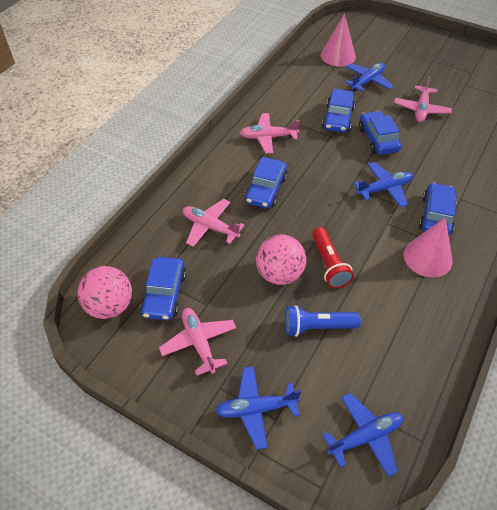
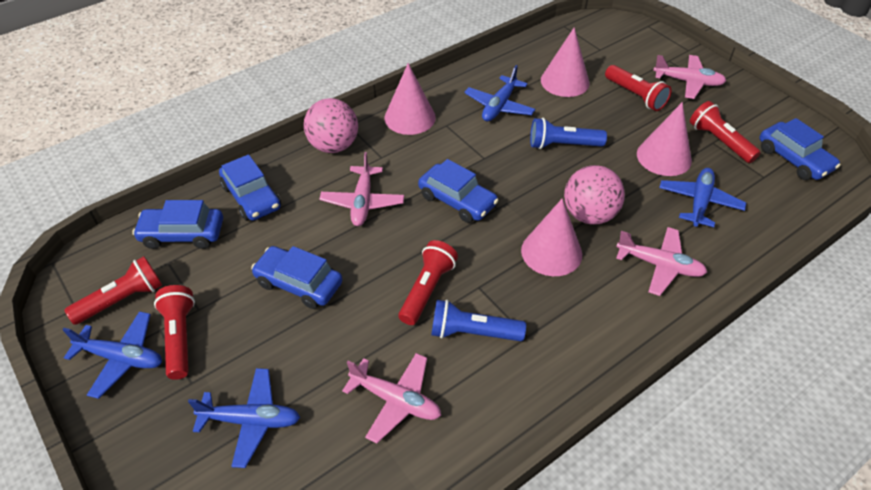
blue flashlight: 1 -> 2
pink cone: 2 -> 4
red flashlight: 1 -> 5

